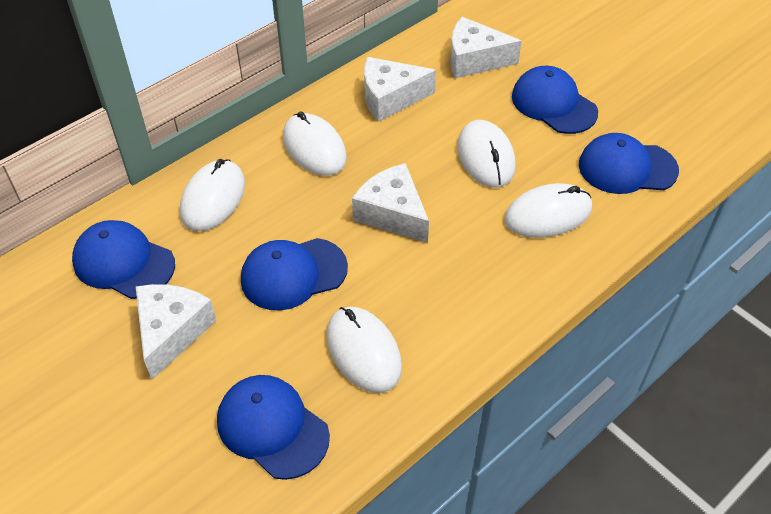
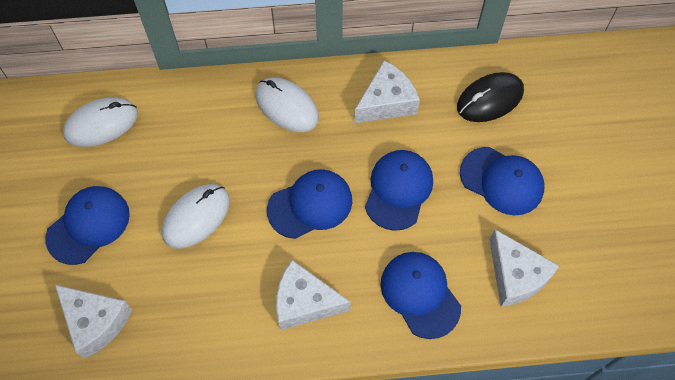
black mouse: 0 -> 1
white mouse: 5 -> 3

